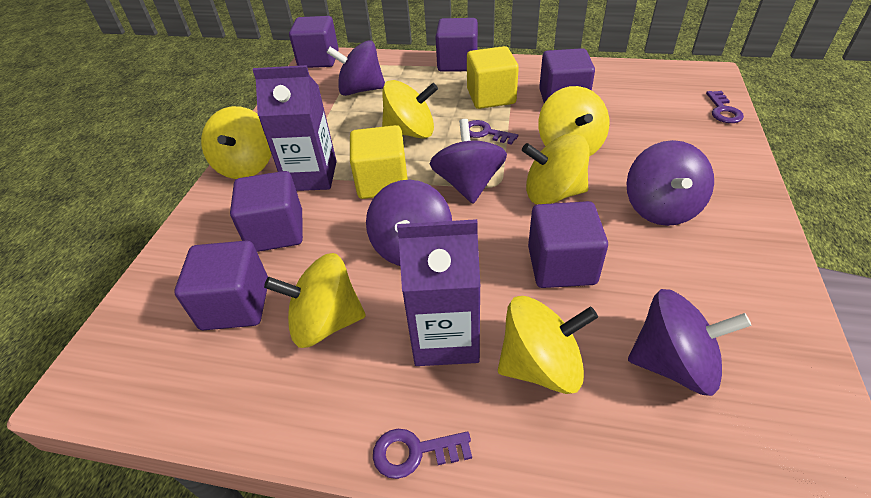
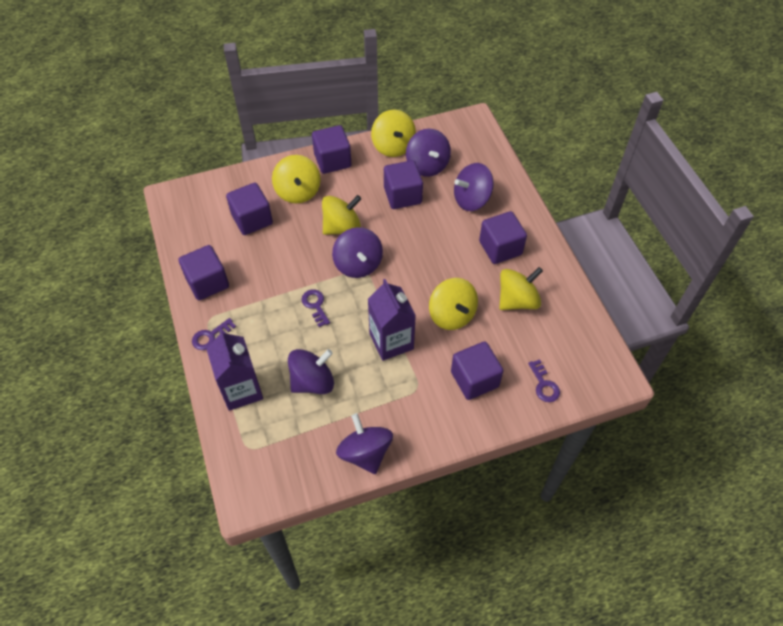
yellow cube: 2 -> 0
yellow spinning top: 6 -> 5

